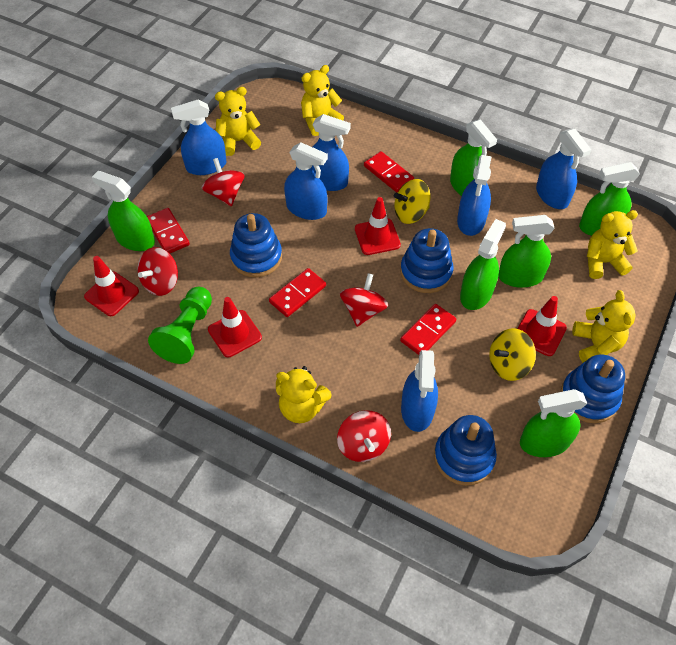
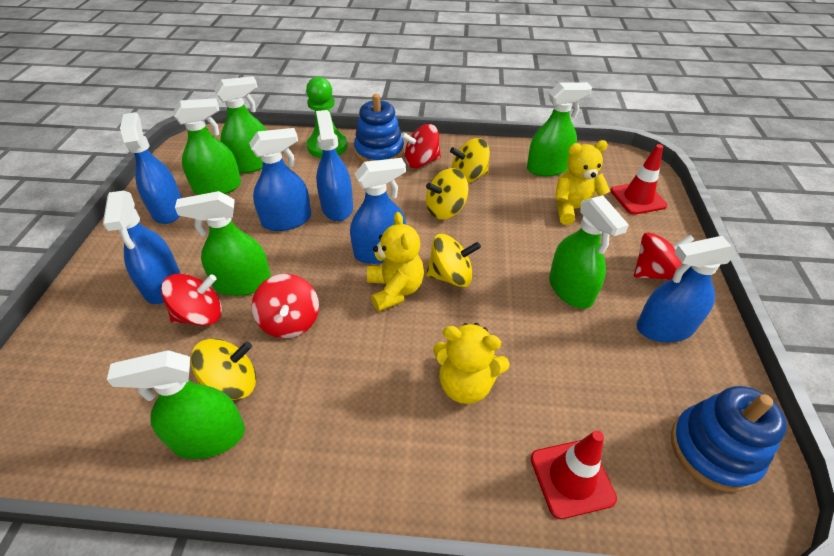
blue stacking toy: 4 -> 2
red domino: 4 -> 0
red traffic cone: 4 -> 2
yellow spinning top: 2 -> 4
yellow teddy bear: 5 -> 3

